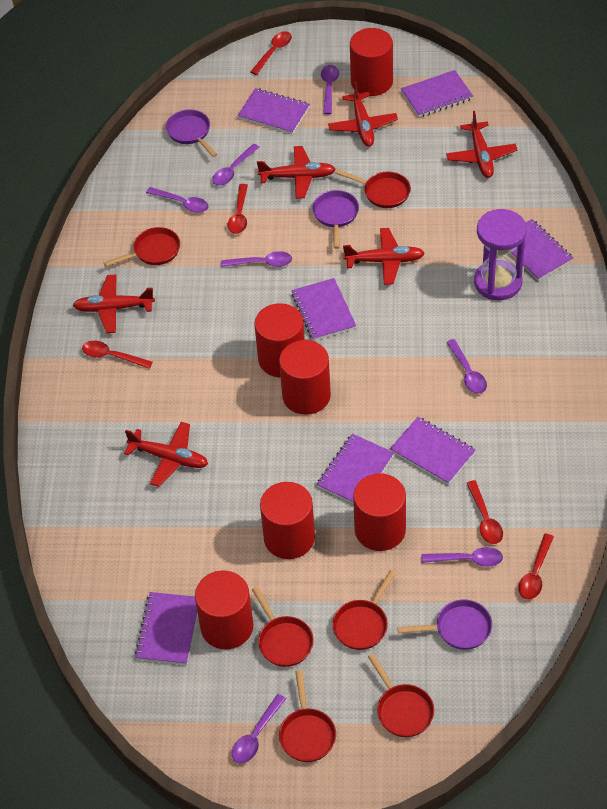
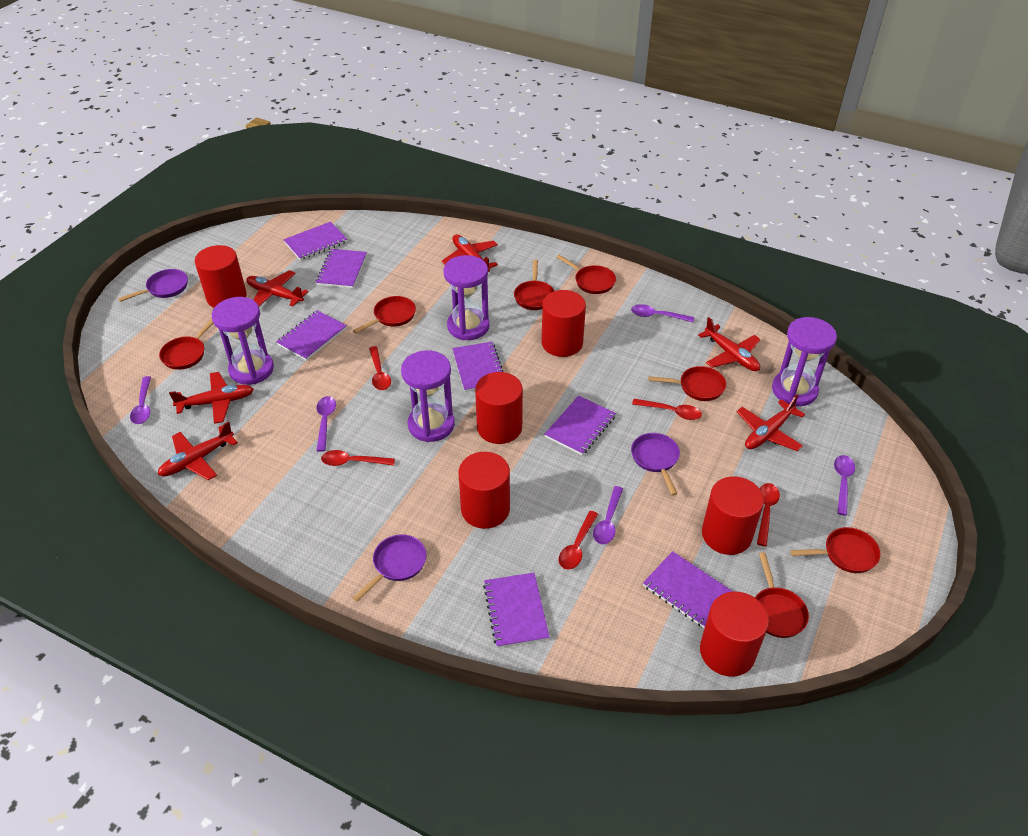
purple hourglass: 1 -> 4
purple spoon: 7 -> 5
red pan: 6 -> 7

